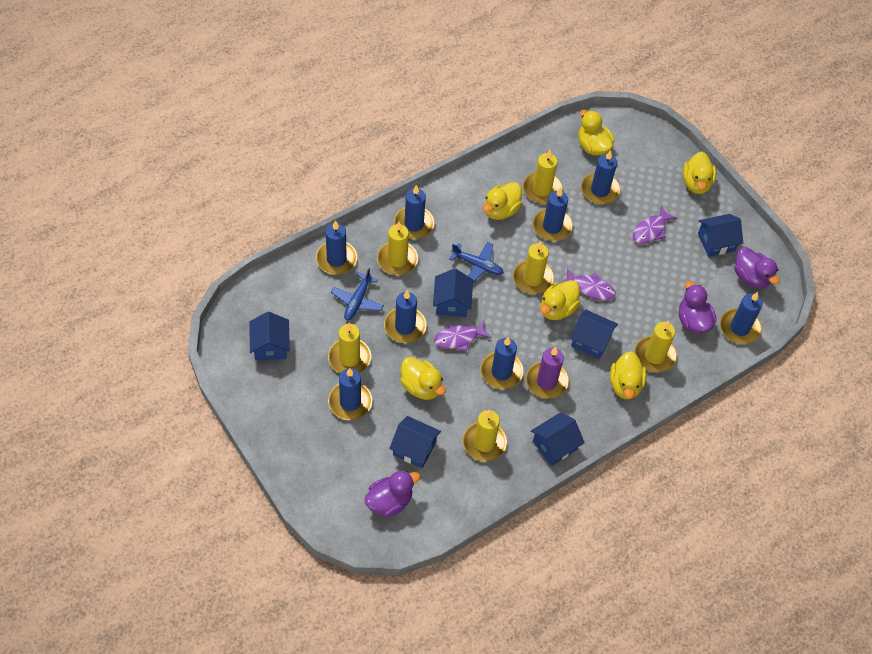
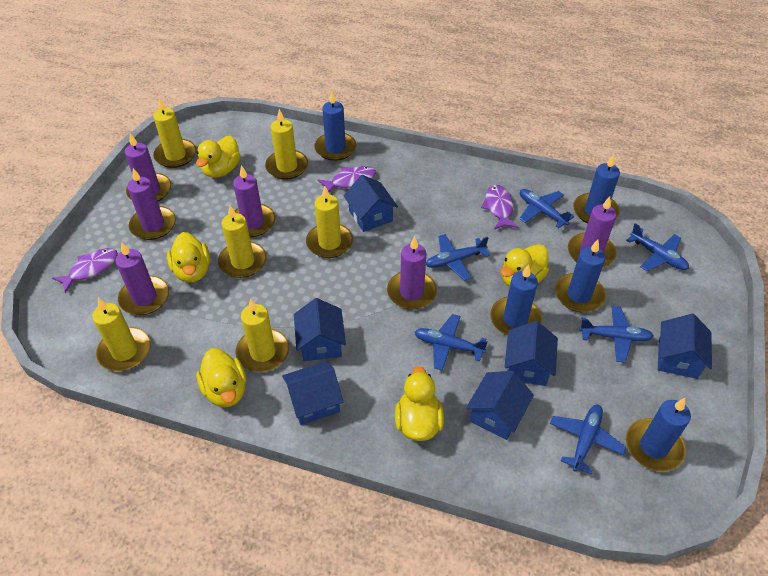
blue candle: 8 -> 5
blue plane: 2 -> 6
purple candle: 1 -> 6
purple duck: 3 -> 0
yellow duck: 6 -> 5

